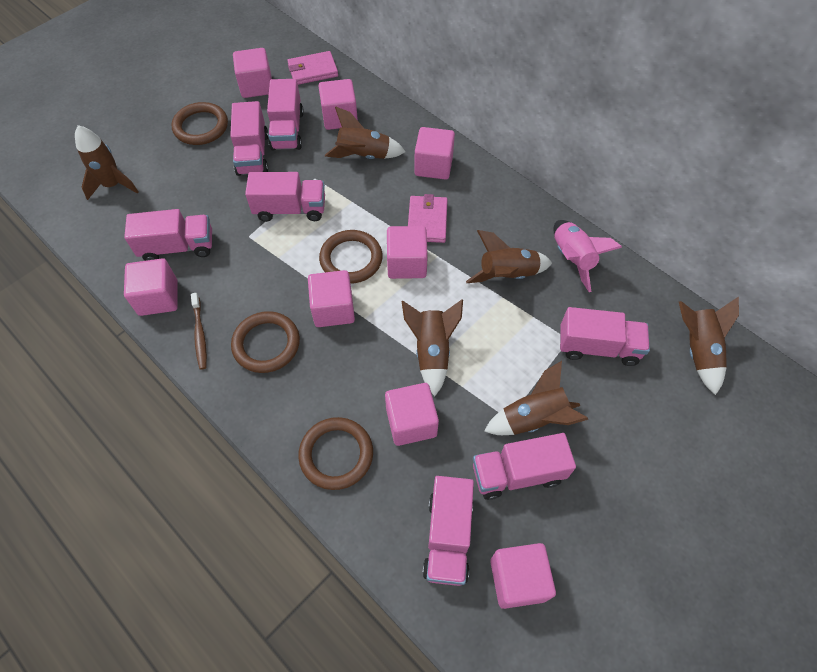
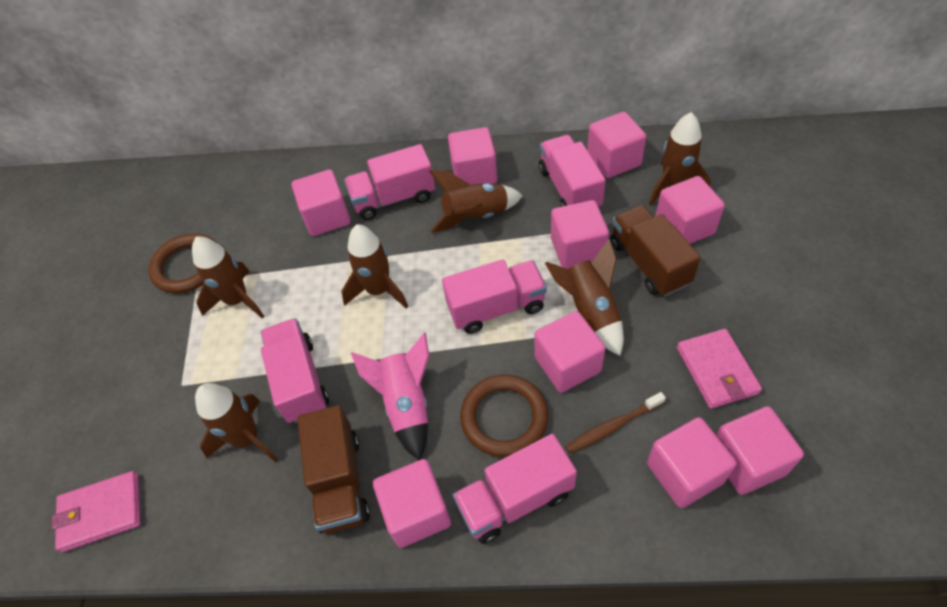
brown ring: 4 -> 2
brown truck: 0 -> 2
pink cube: 8 -> 9
pink truck: 7 -> 5

